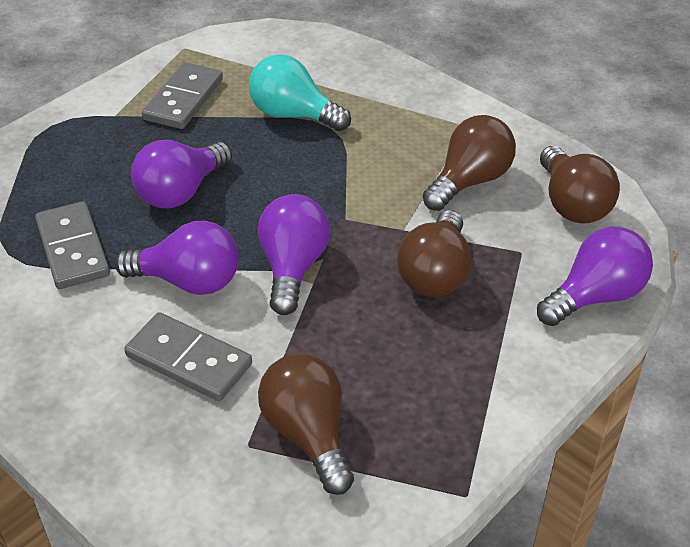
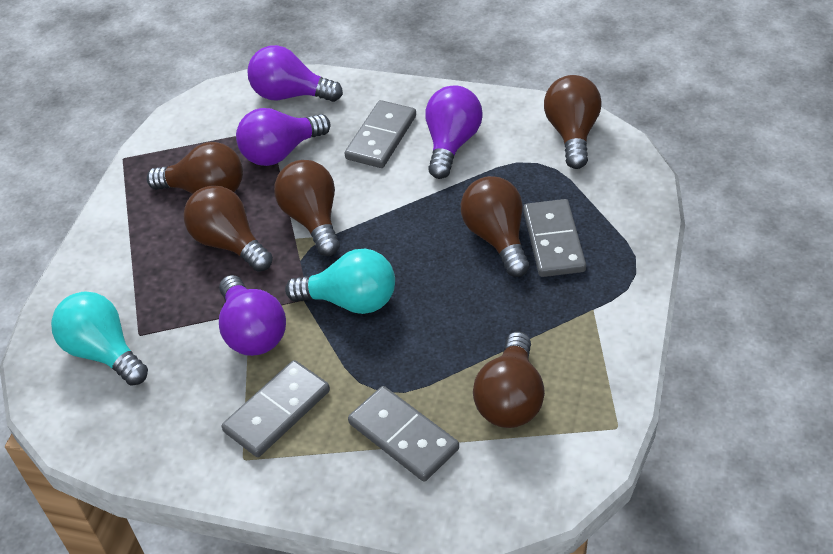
brown light bulb: 4 -> 6
grey domino: 3 -> 4
turquoise light bulb: 1 -> 2

